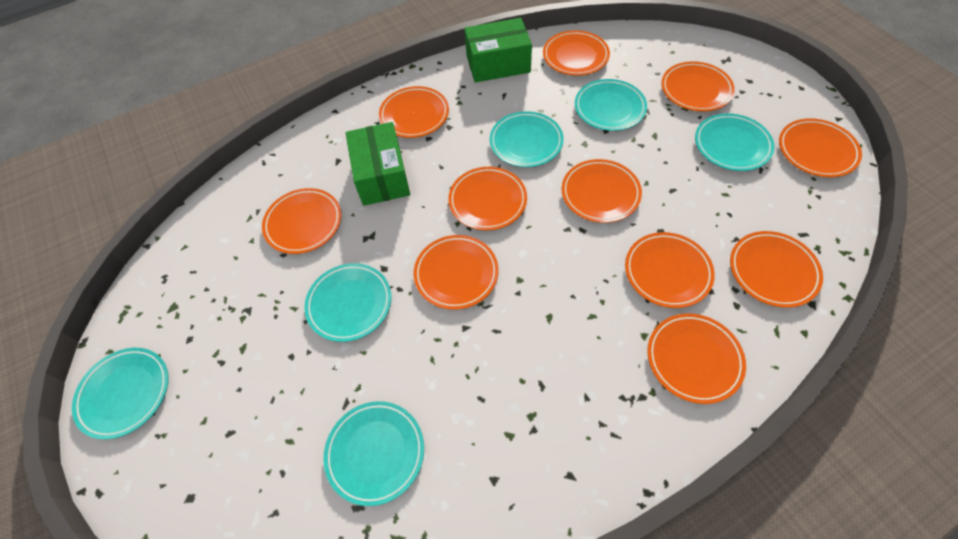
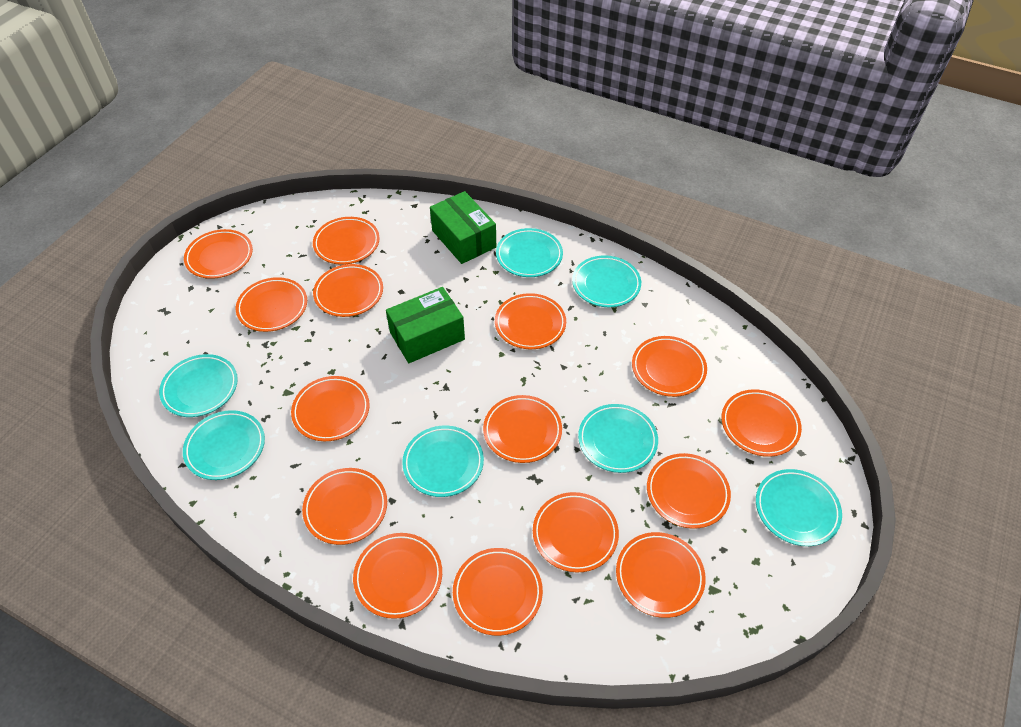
orange plate: 11 -> 15
turquoise plate: 6 -> 7

